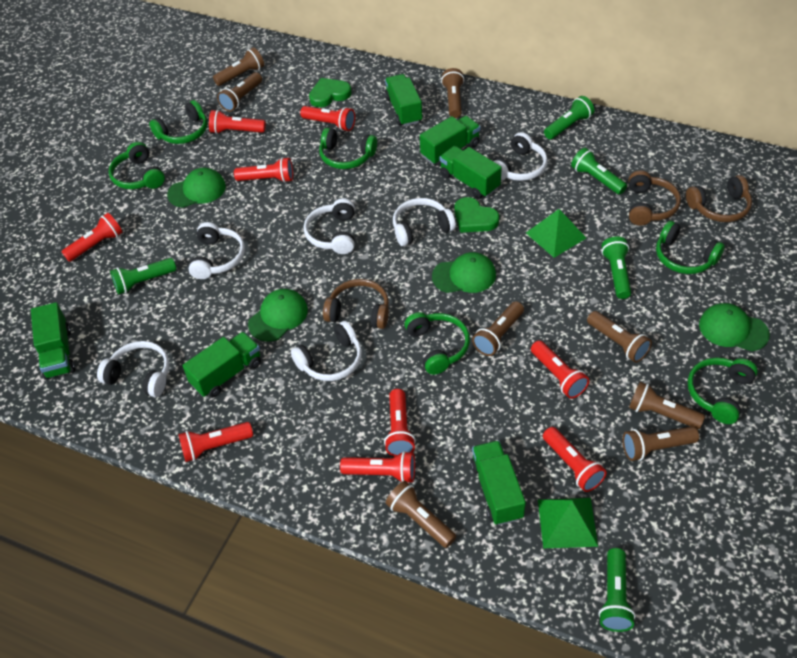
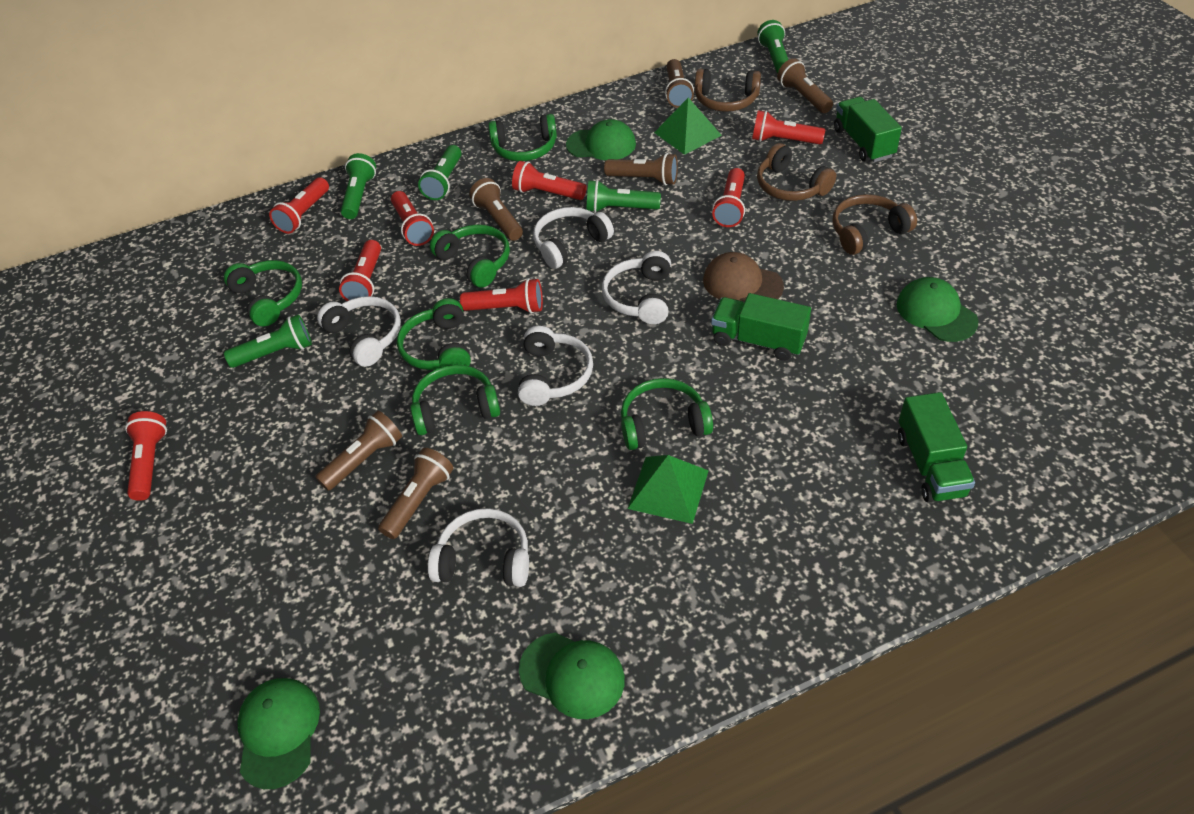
brown cap: 0 -> 1
brown flashlight: 8 -> 6
green heart: 2 -> 0
green truck: 6 -> 3
red flashlight: 9 -> 8
white headphones: 6 -> 5

